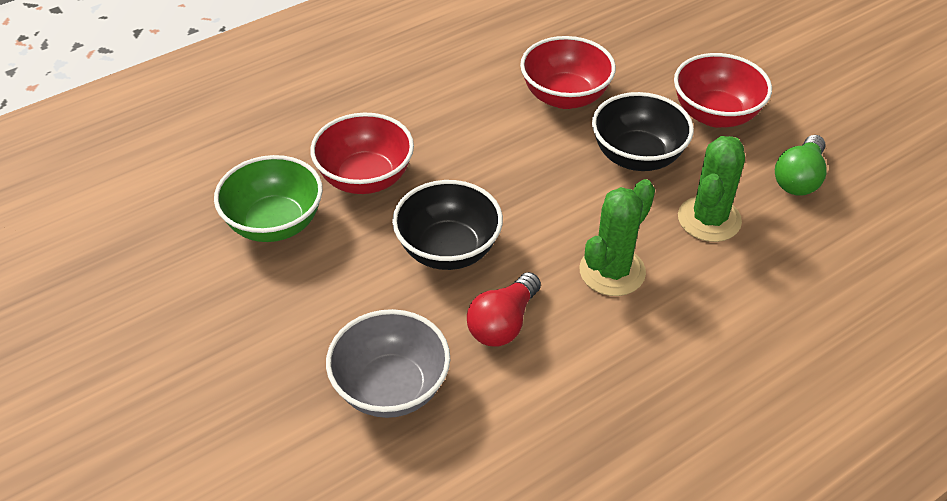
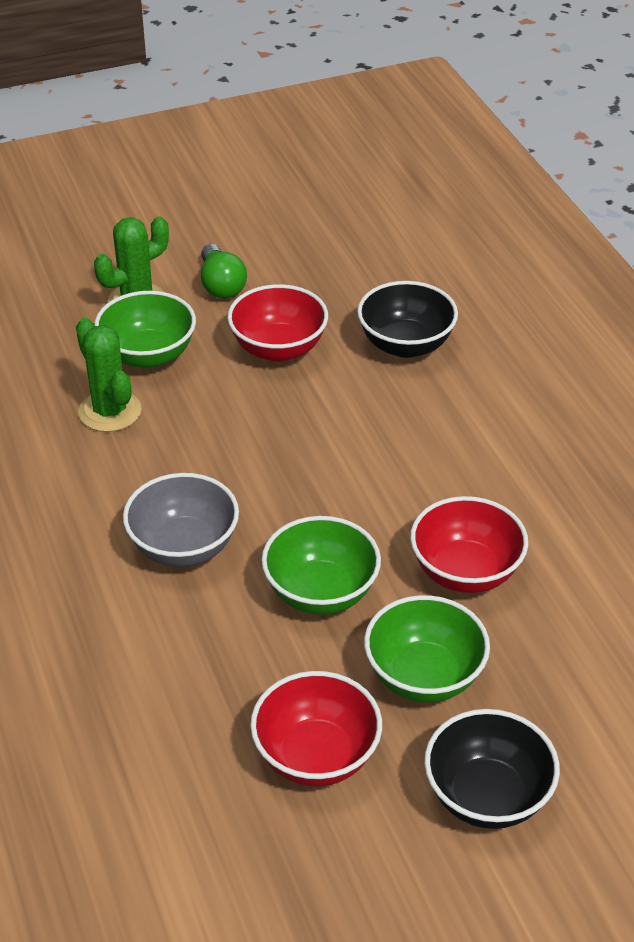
green bowl: 1 -> 3
red light bulb: 1 -> 0

